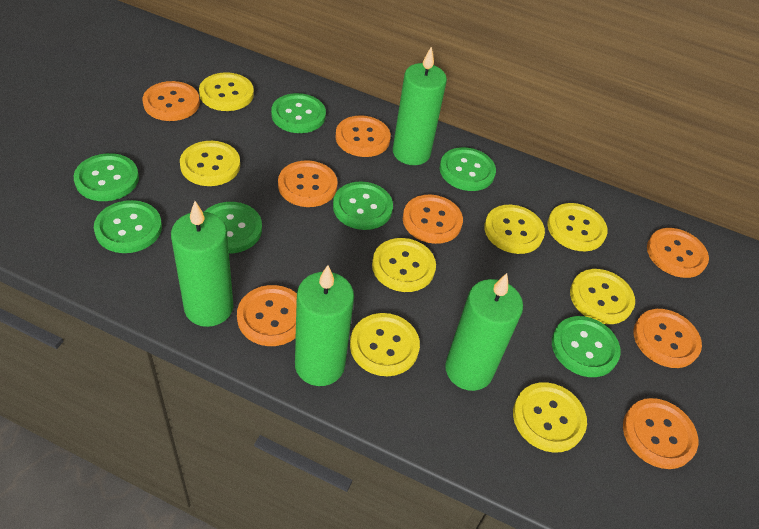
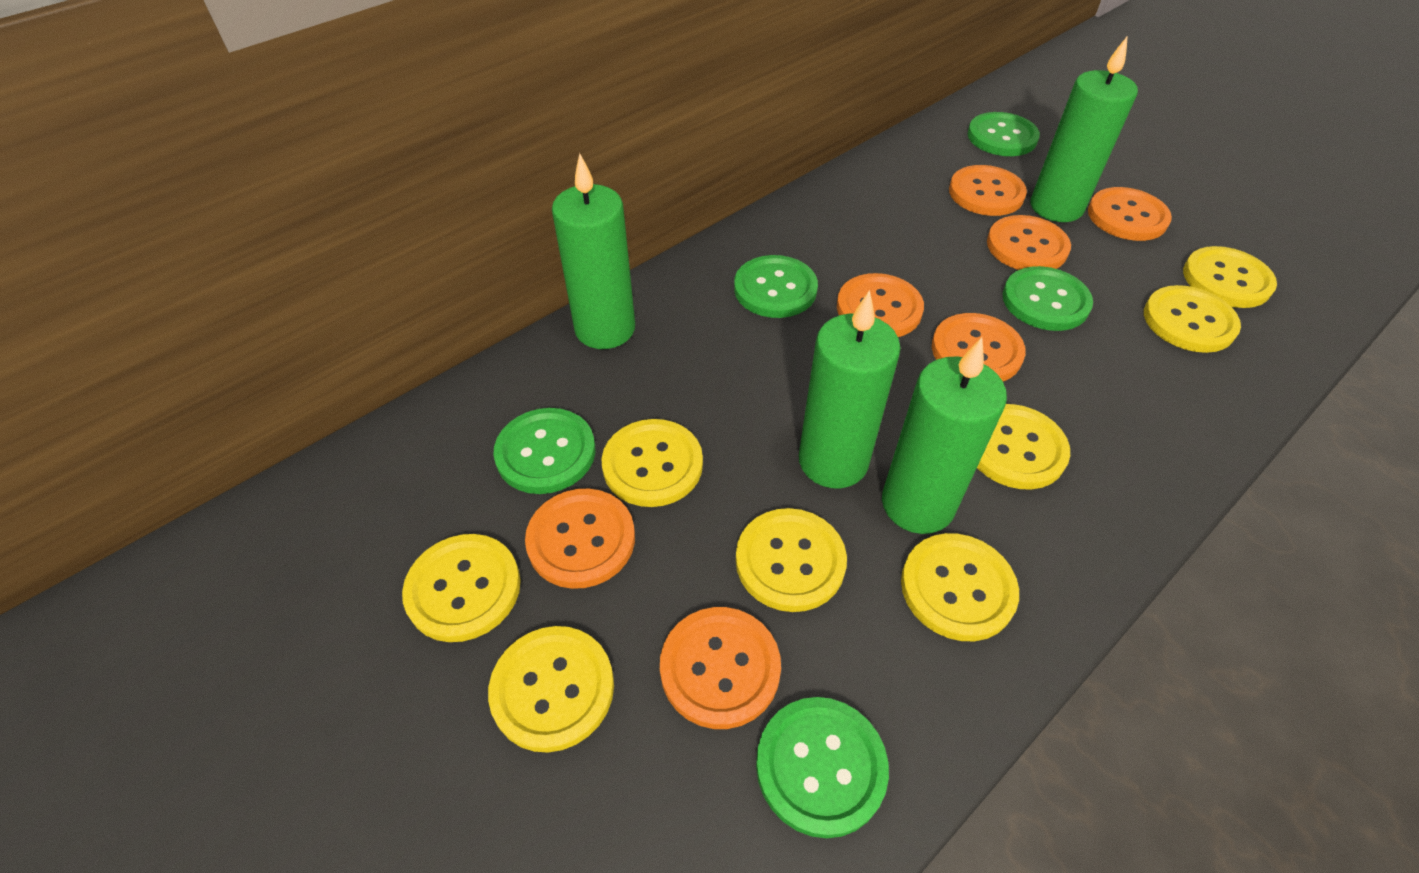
green button: 7 -> 5
orange button: 8 -> 7

